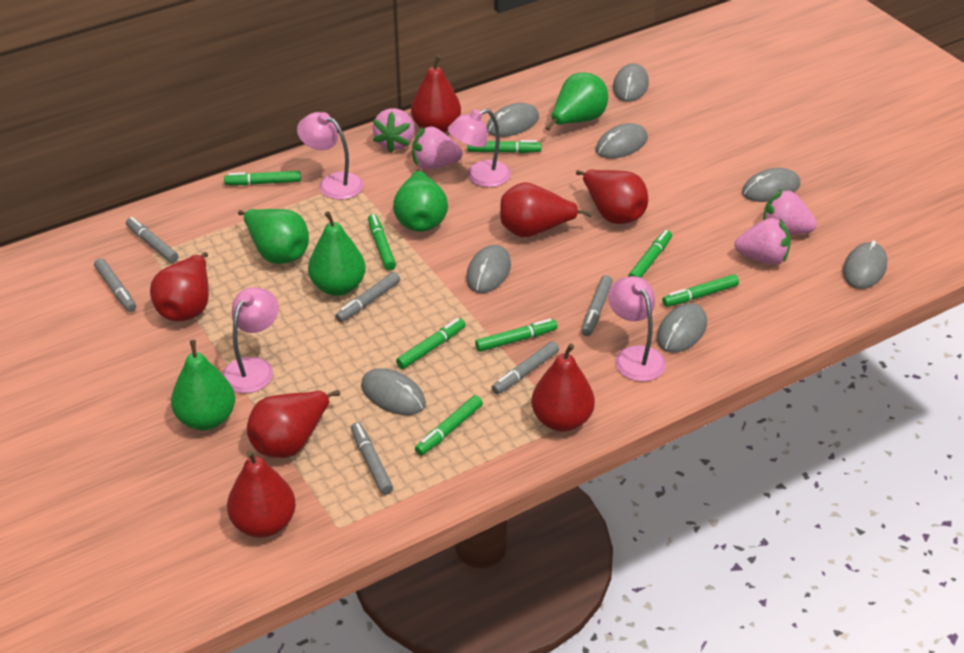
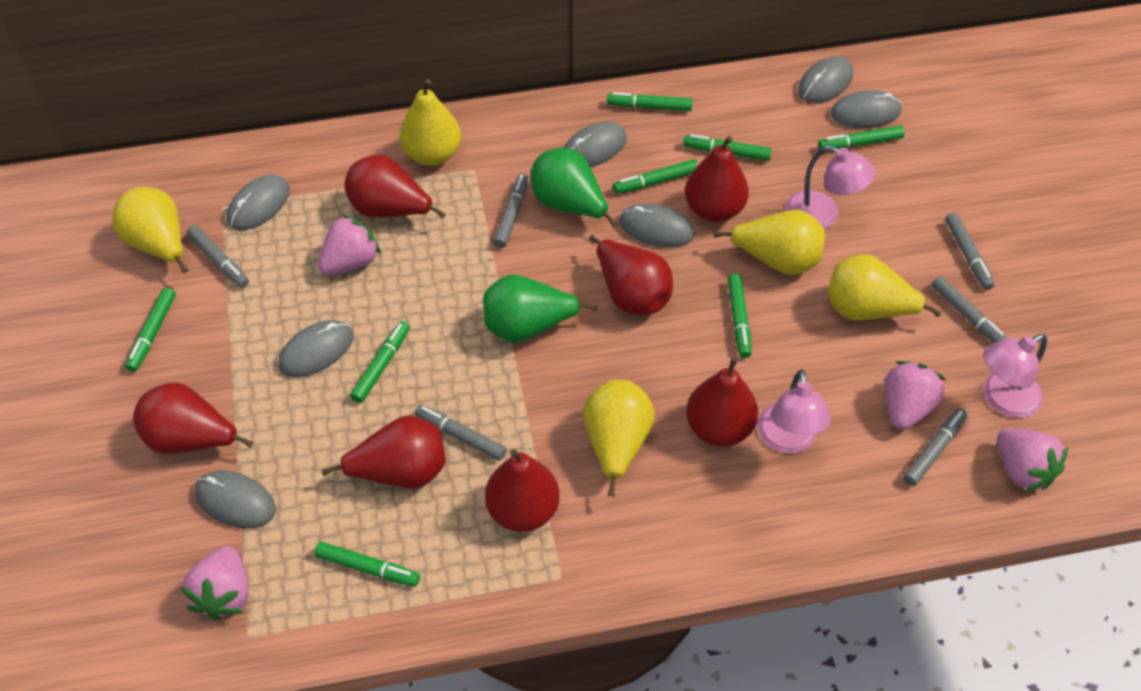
green pear: 5 -> 2
grey mouse: 8 -> 7
pink lamp: 4 -> 3
yellow pear: 0 -> 5

